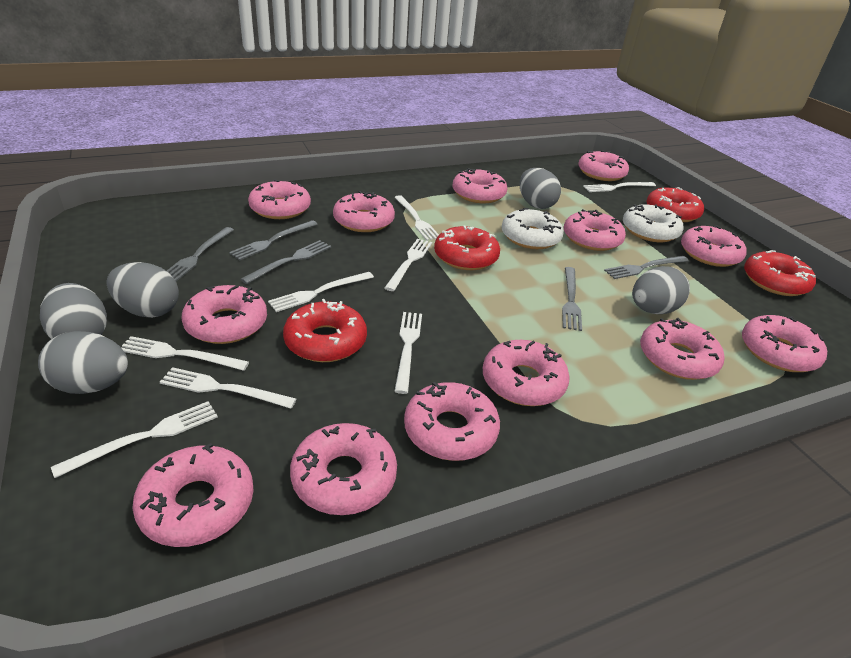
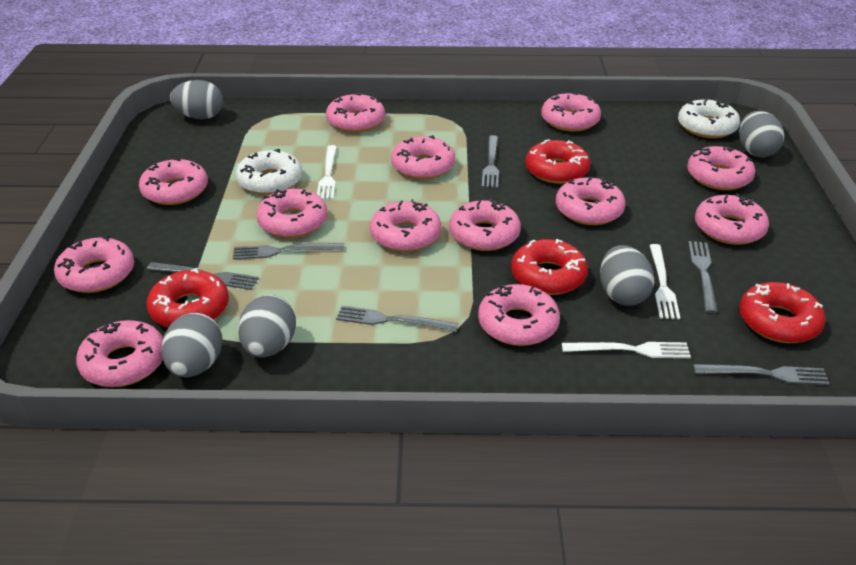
grey fork: 5 -> 6
white fork: 8 -> 3

